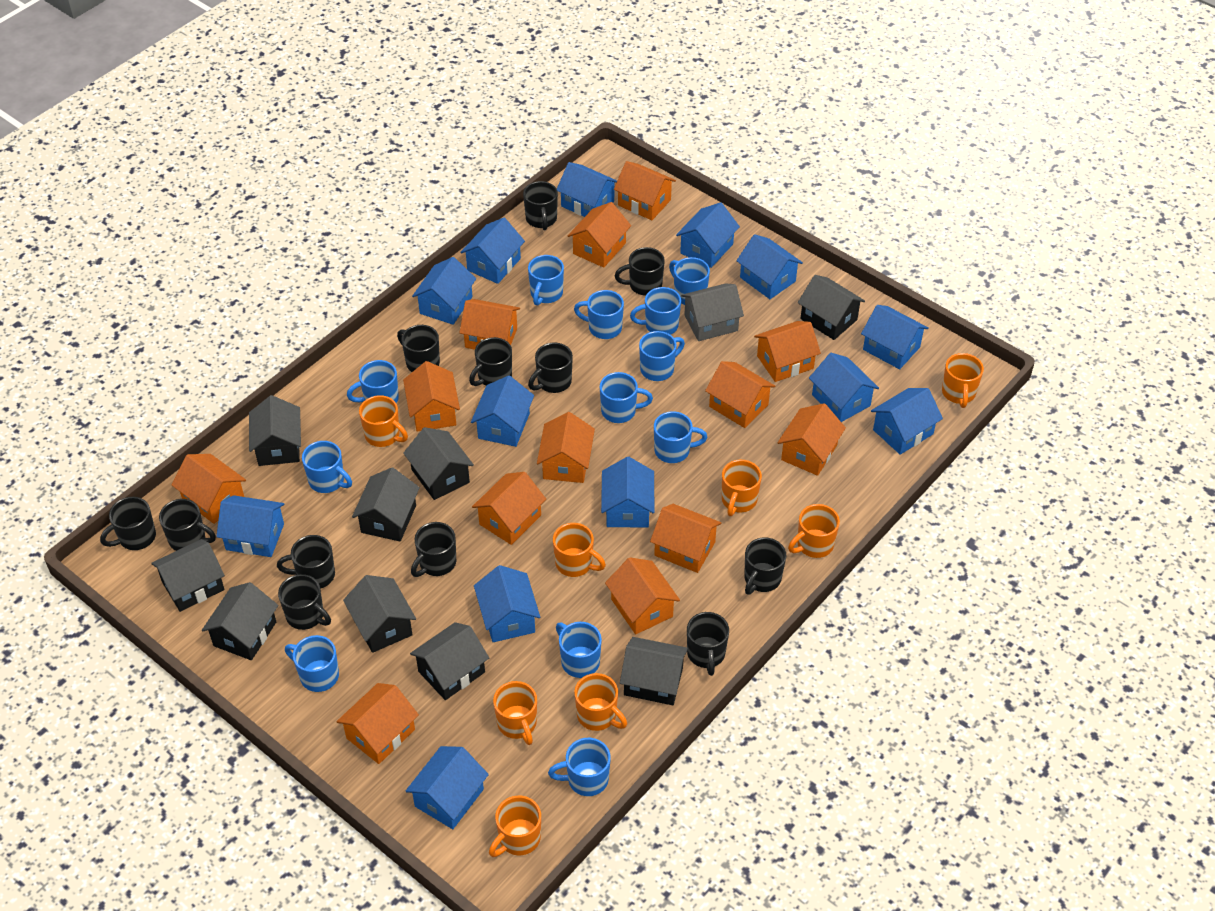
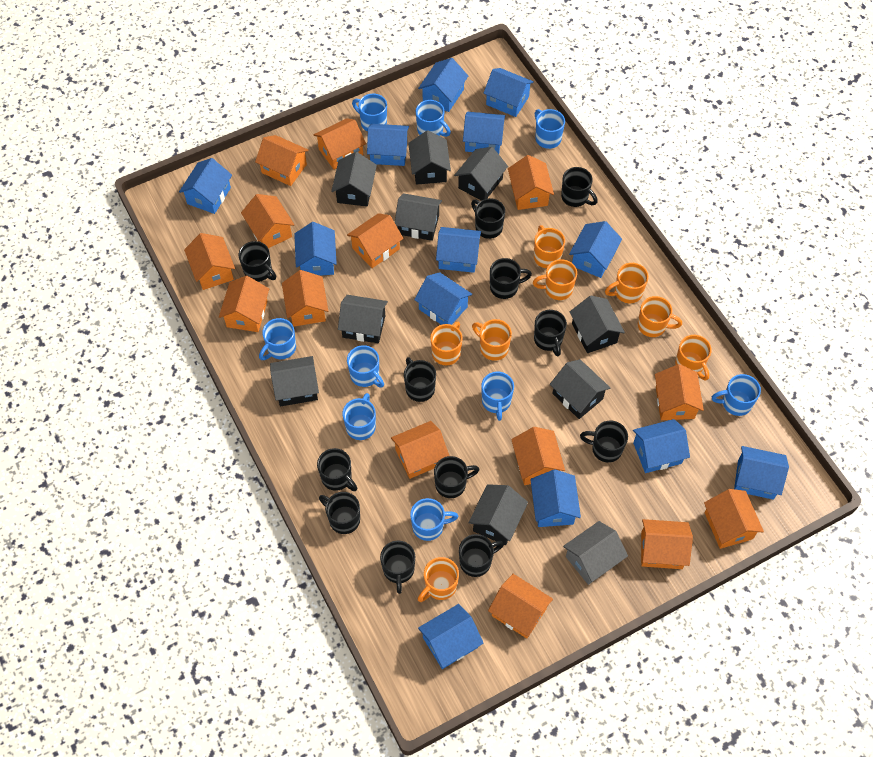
blue mug: 12 -> 9
orange house: 13 -> 14

